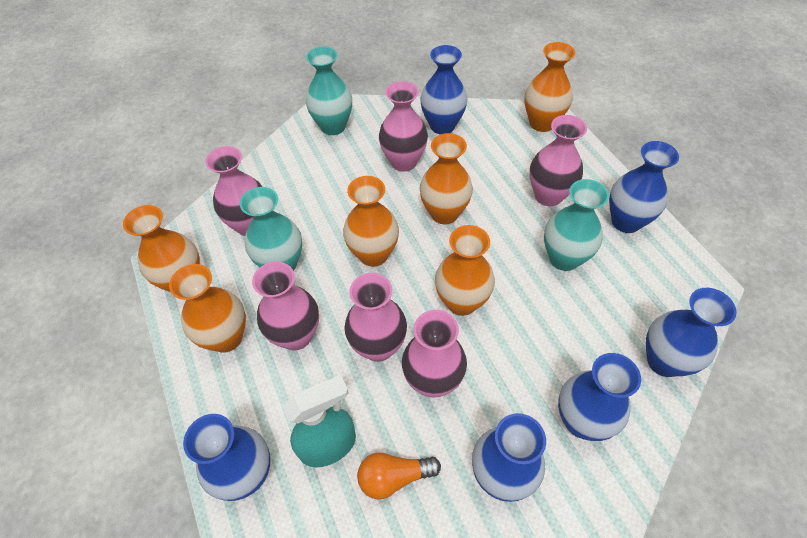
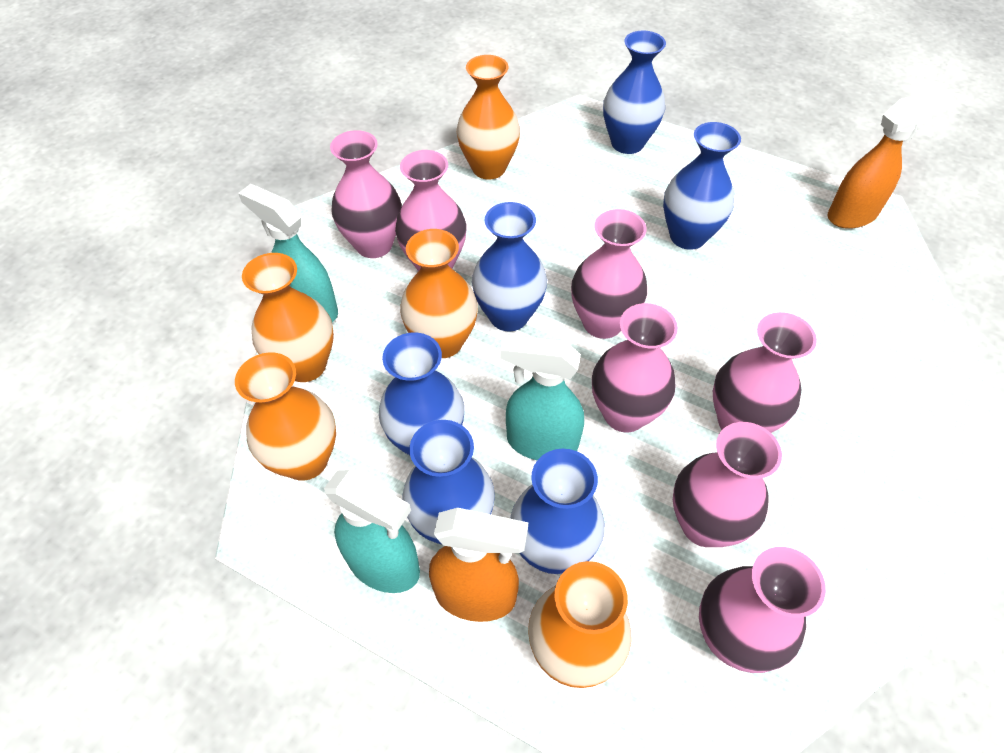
orange light bulb: 1 -> 0
orange spray bottle: 0 -> 2
orange vase: 6 -> 5
pink vase: 6 -> 7
turquoise spray bottle: 1 -> 3
turquoise vase: 3 -> 0

